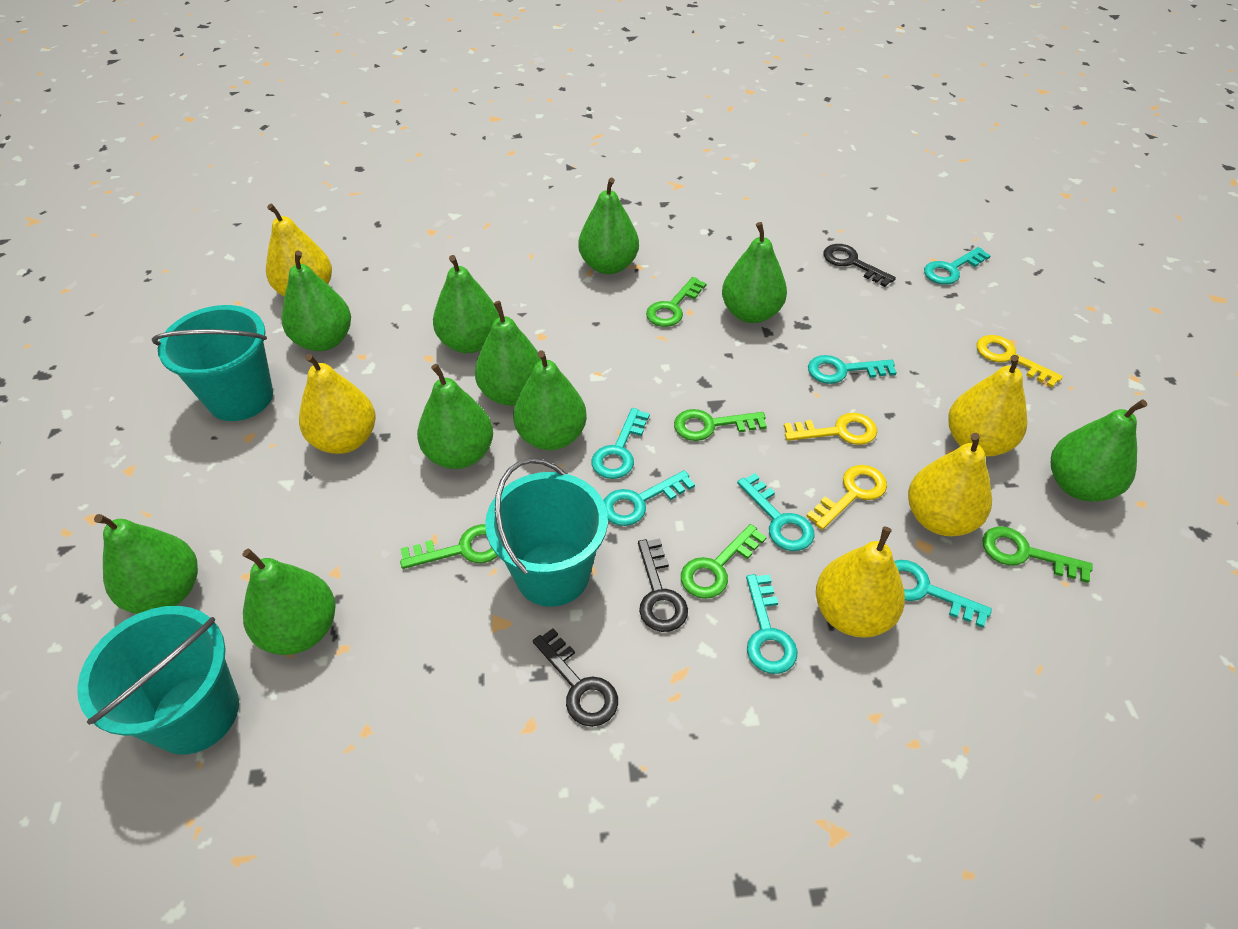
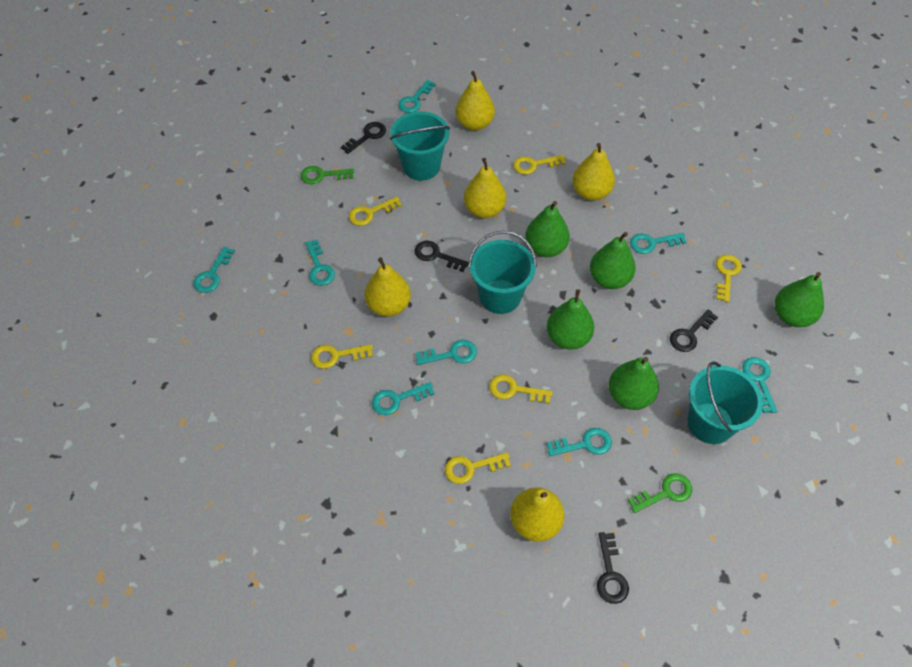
black key: 3 -> 4
green key: 5 -> 2
green pear: 10 -> 5
turquoise key: 7 -> 8
yellow key: 3 -> 6

